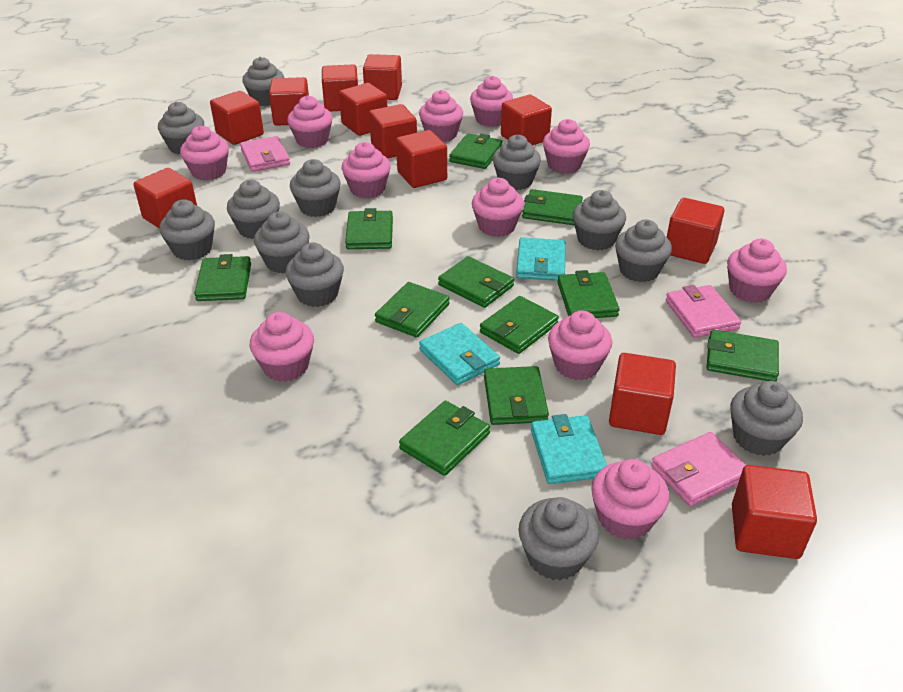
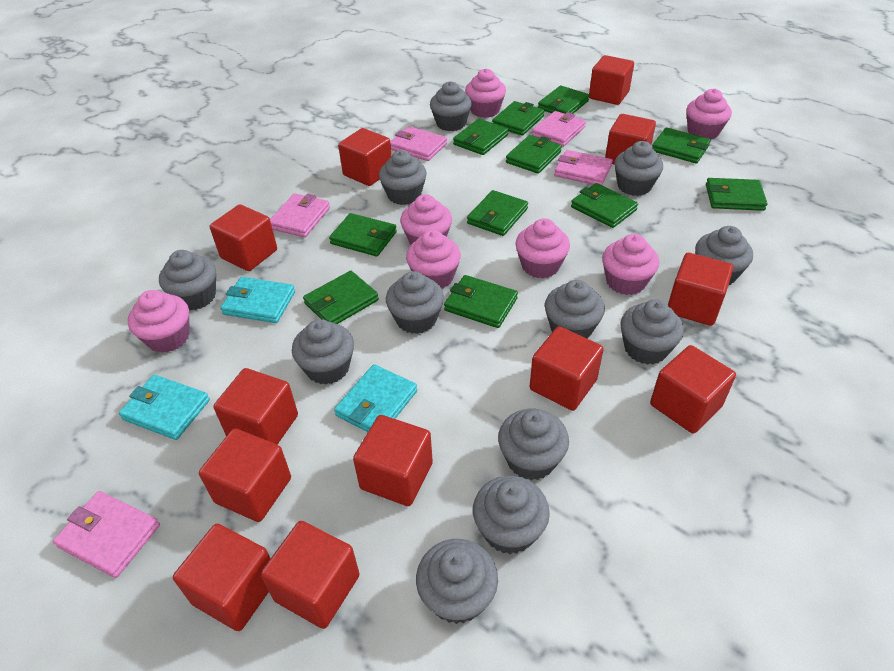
pink cupcake: 11 -> 7
pink wallet: 3 -> 5

